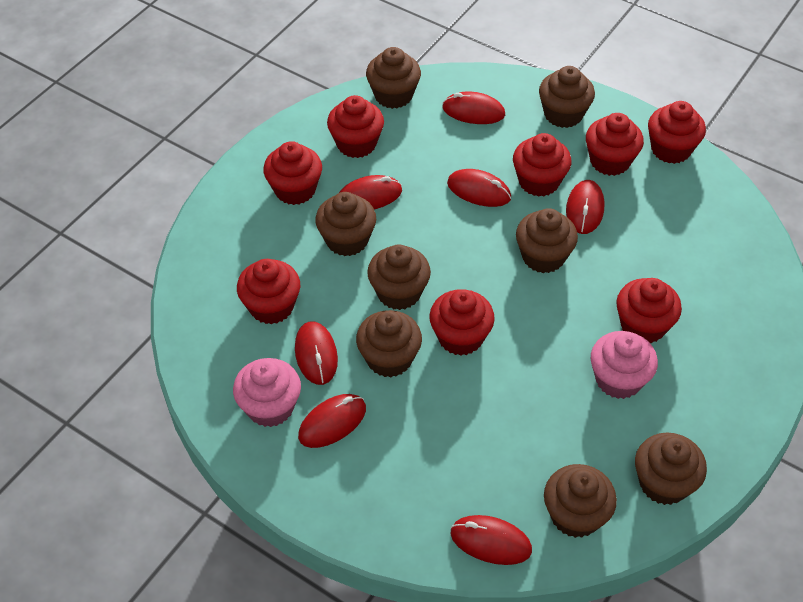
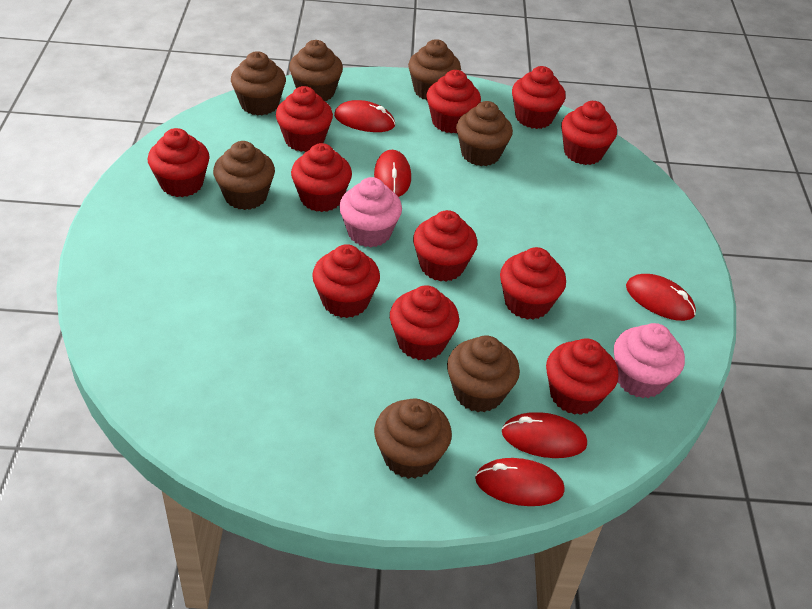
brown cupcake: 8 -> 7
red cupcake: 8 -> 11
red mouse: 7 -> 5

